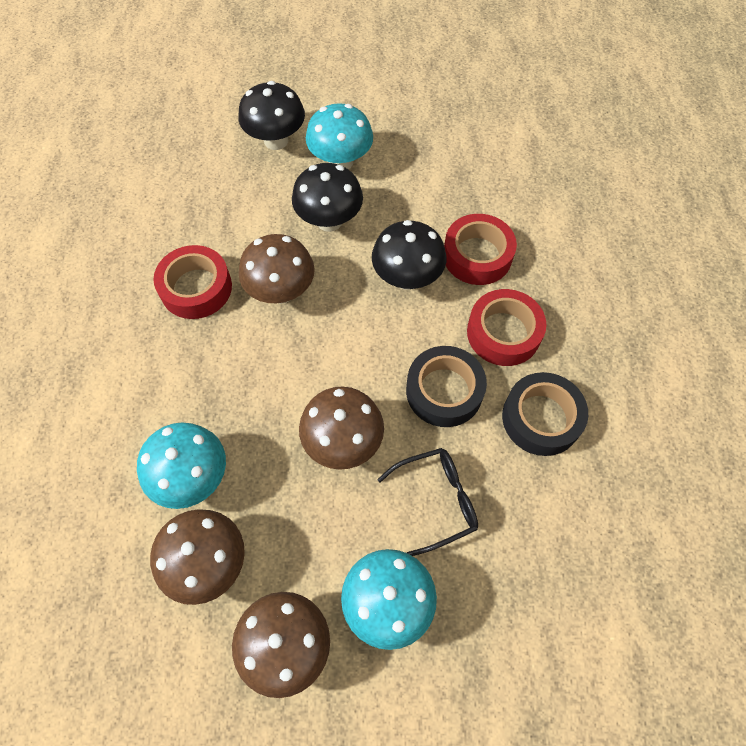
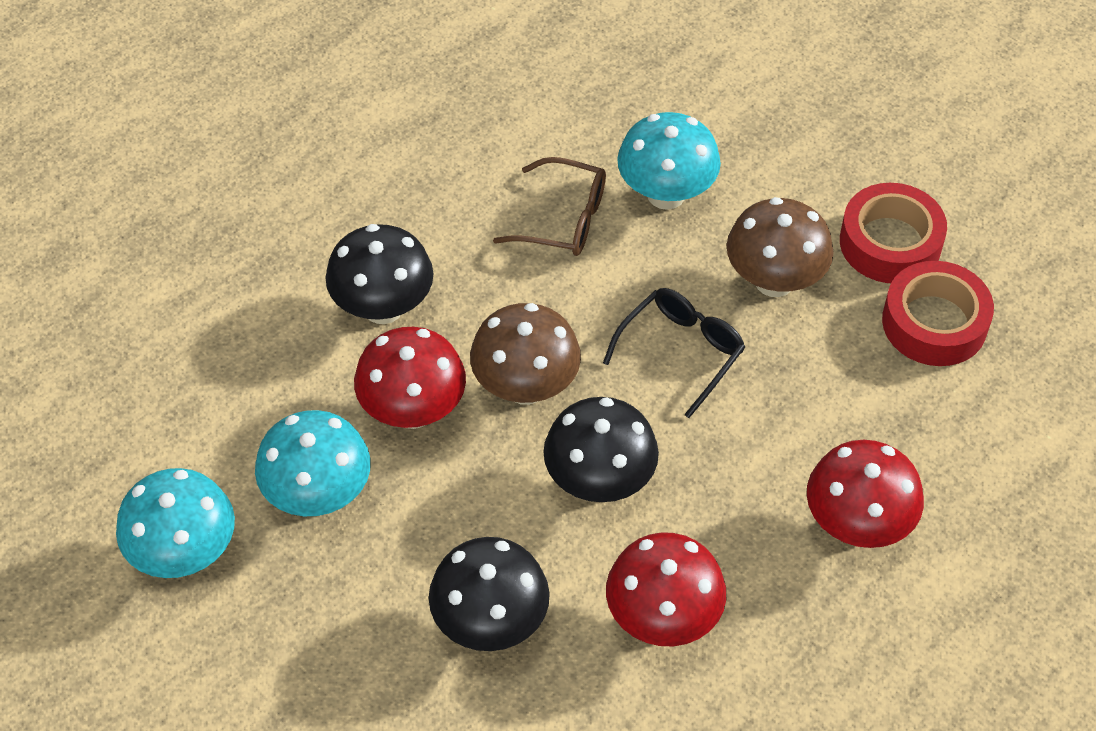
black tape: 2 -> 0
brown glasses: 0 -> 1
brown mushroom: 4 -> 2
red mushroom: 0 -> 3
red tape: 3 -> 2

